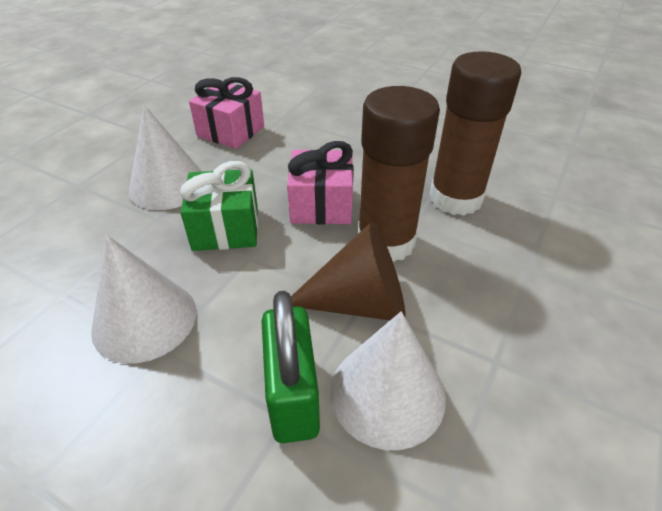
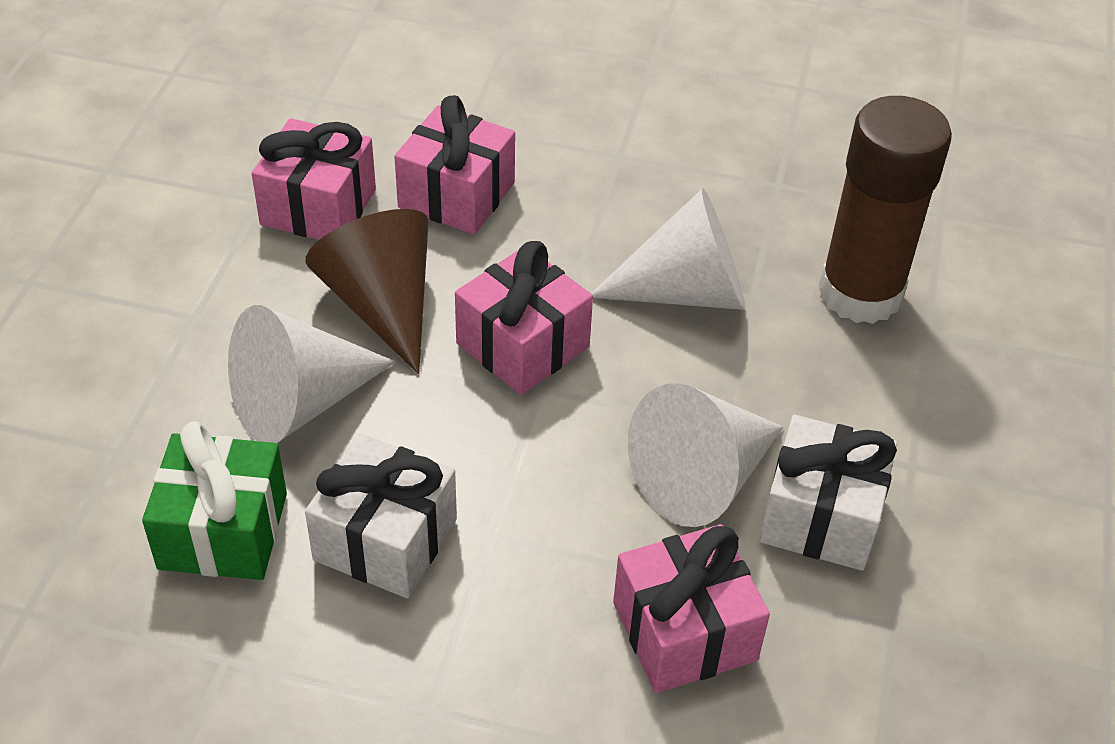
brown glue stick: 2 -> 1
green padlock: 1 -> 0
pink gift: 2 -> 4
white gift: 0 -> 2

